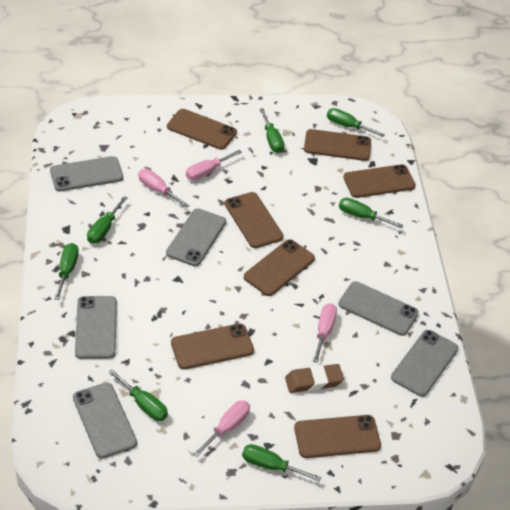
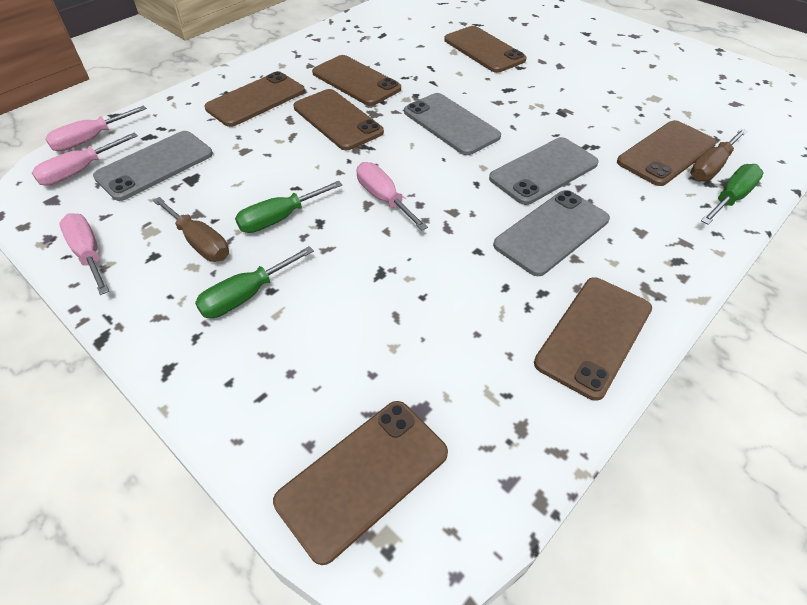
brown eraser: 1 -> 0
brown screwdriver: 0 -> 2
green screwdriver: 7 -> 3
grey phone: 6 -> 4

